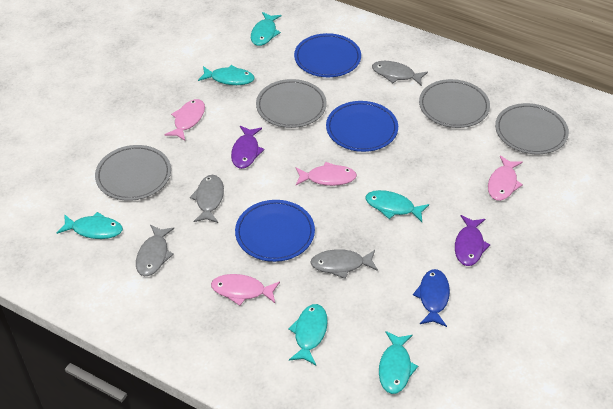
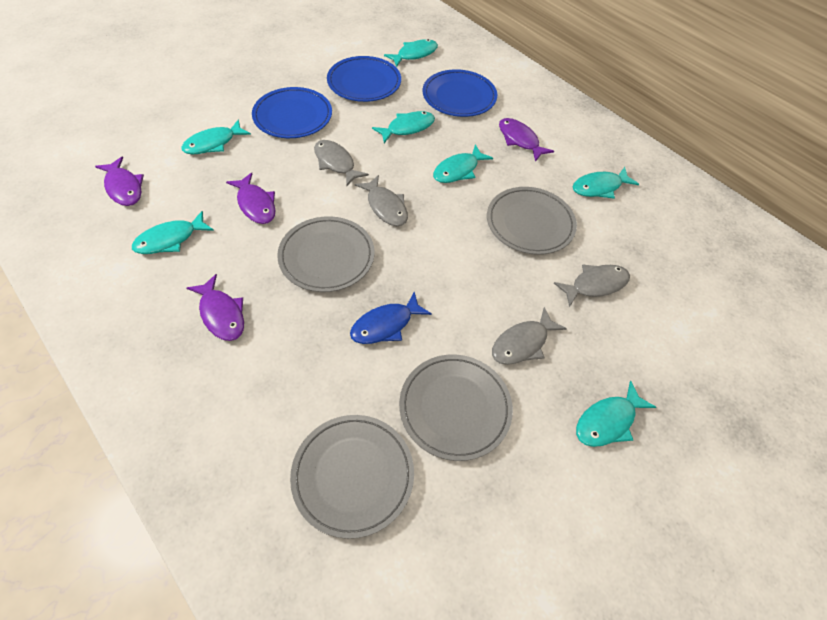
pink fish: 4 -> 0
purple fish: 2 -> 4
turquoise fish: 6 -> 7

